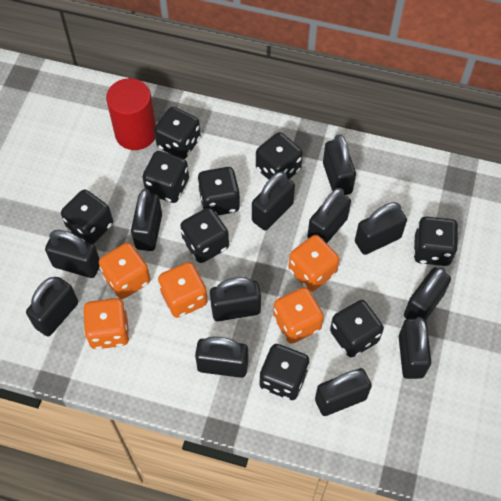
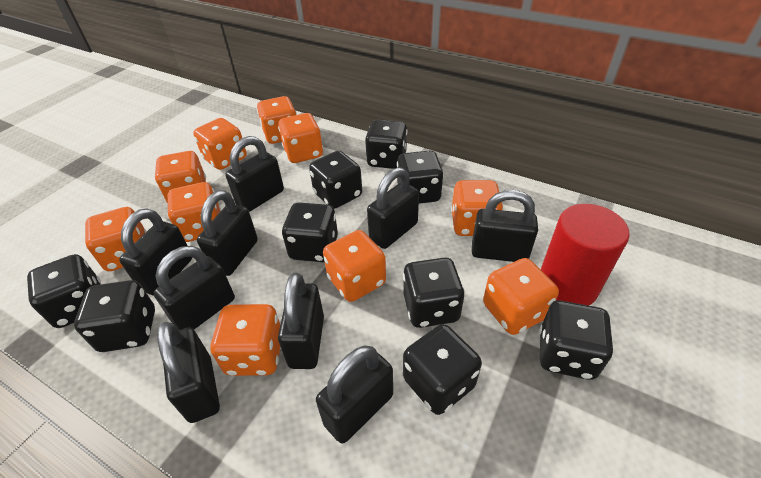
black padlock: 12 -> 9
orange dice: 5 -> 10

